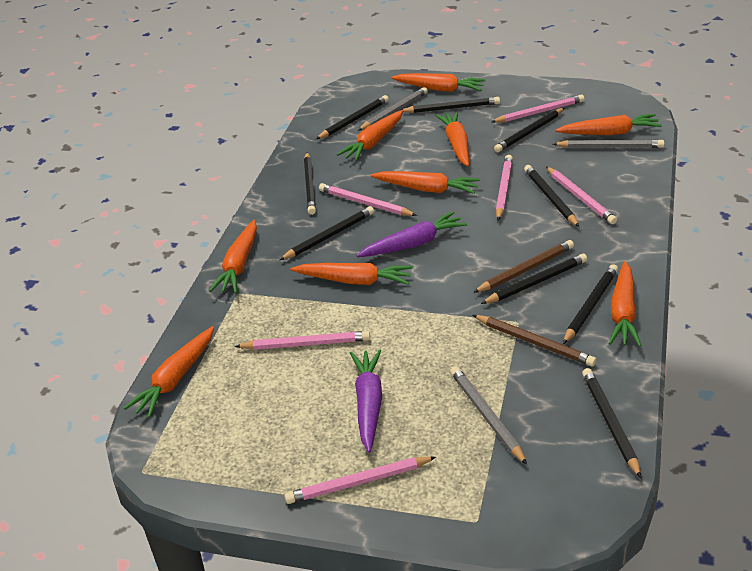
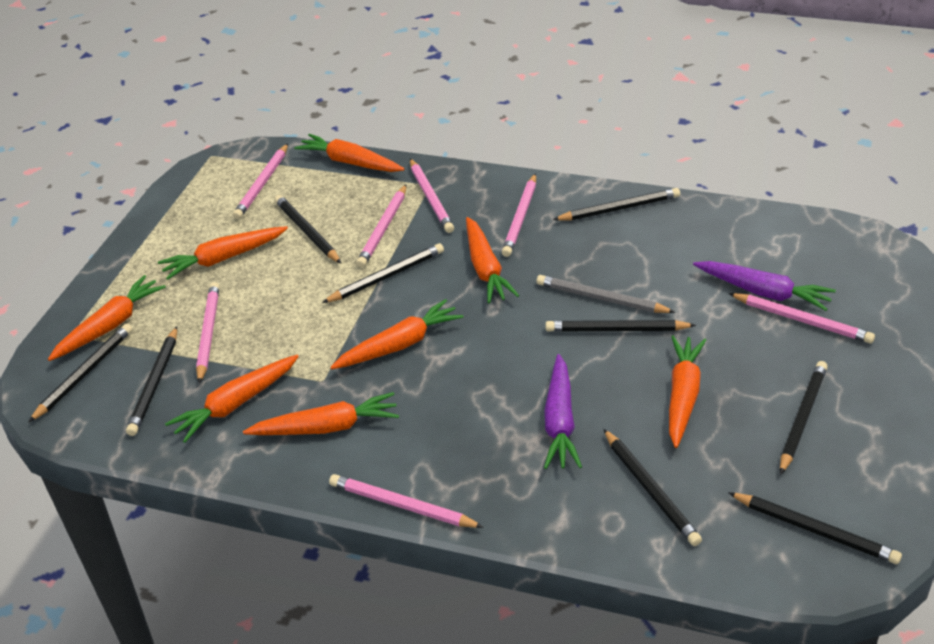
brown pencil: 2 -> 0
grey pencil: 3 -> 1
orange carrot: 9 -> 8
pink pencil: 6 -> 7

